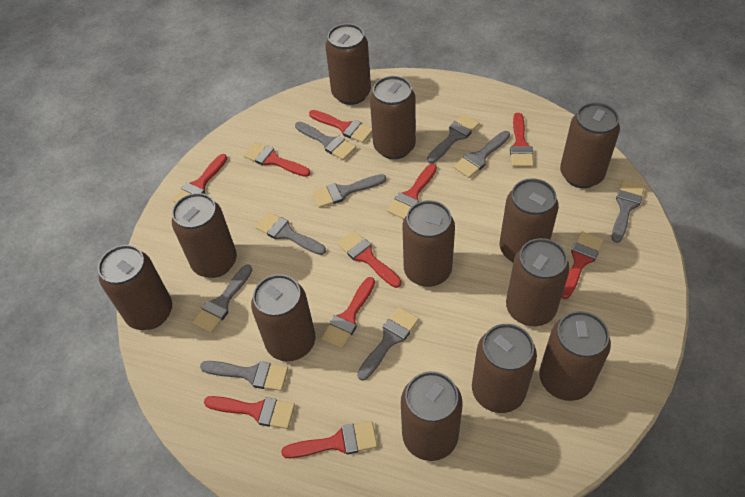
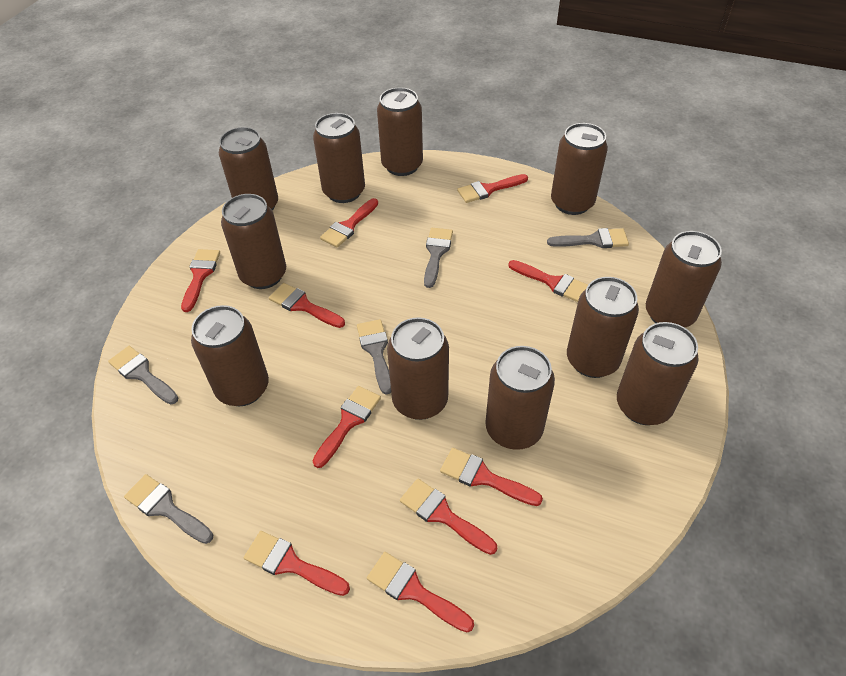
brown can: 12 -> 11
grey brush: 9 -> 5

